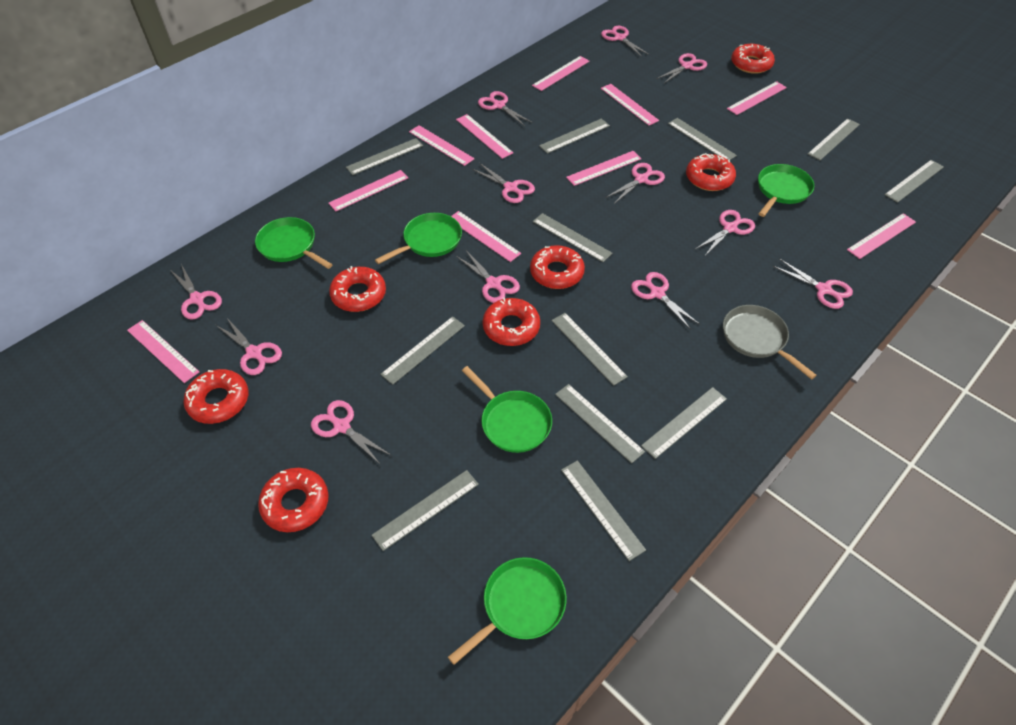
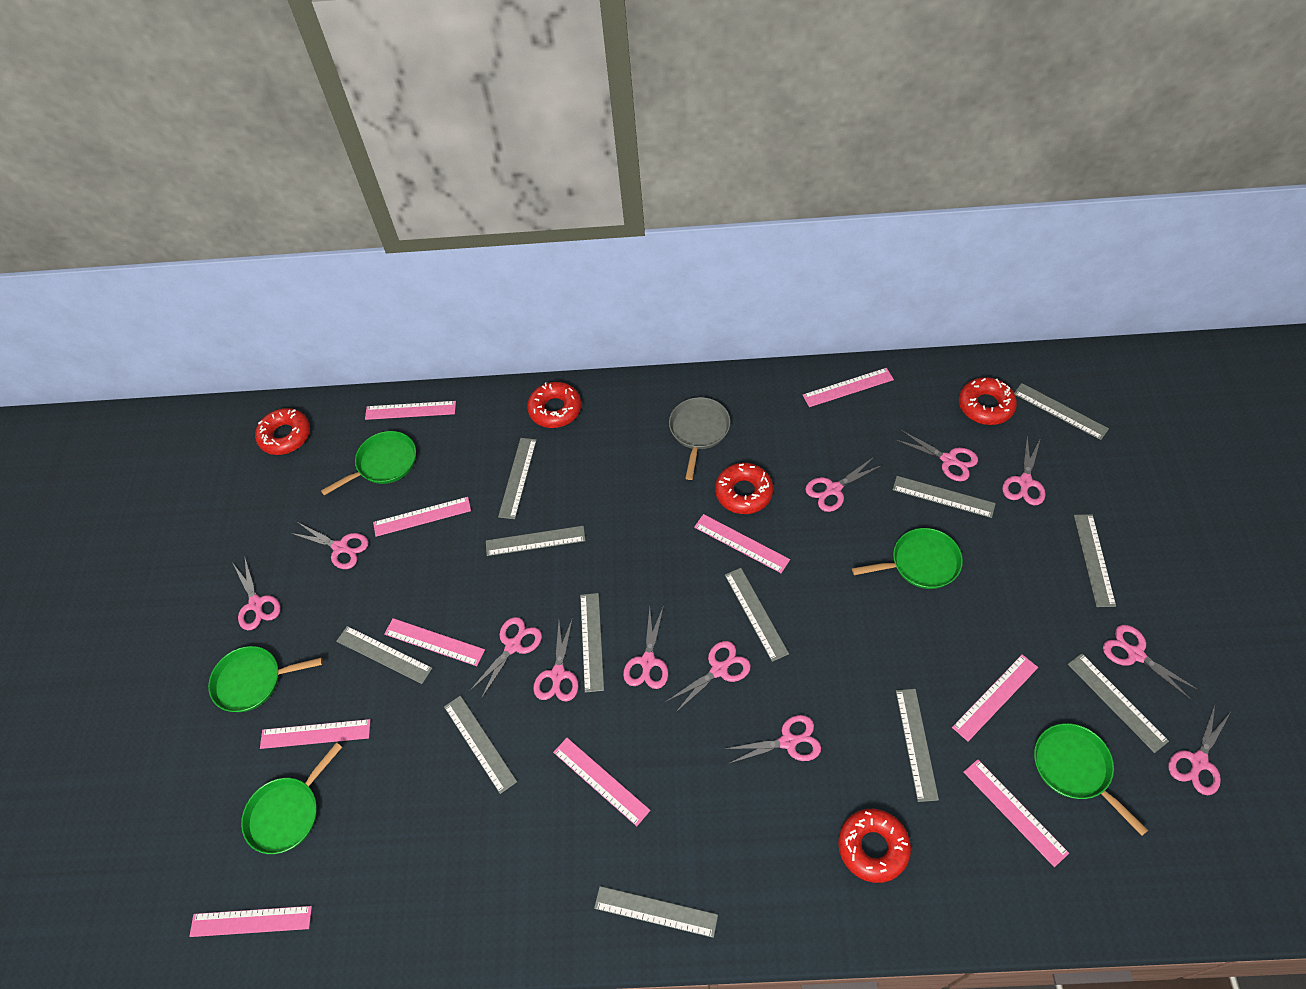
red donut: 7 -> 5

